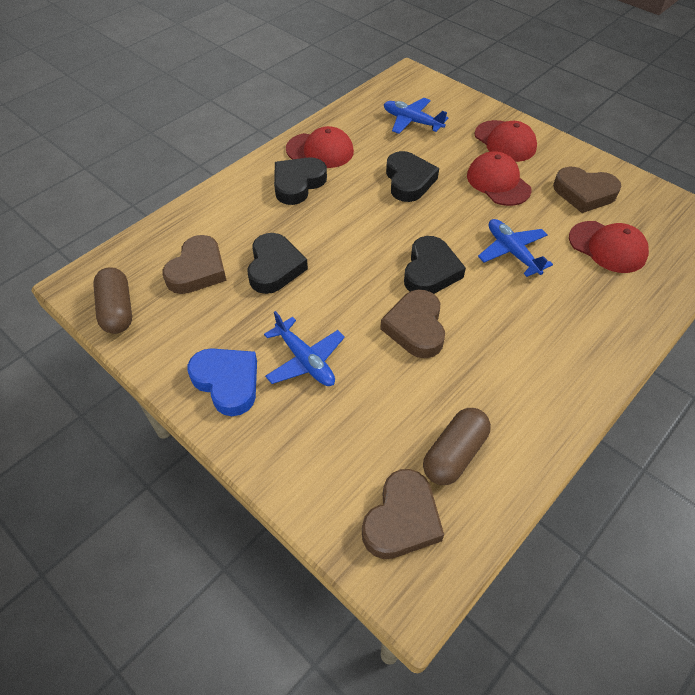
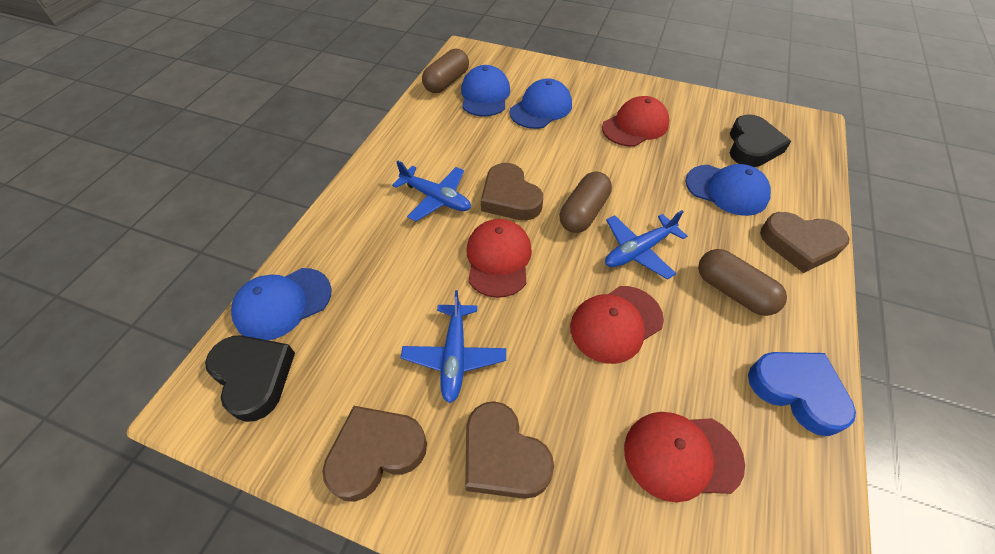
black heart: 4 -> 2
blue cap: 0 -> 4
brown capsule: 2 -> 3

